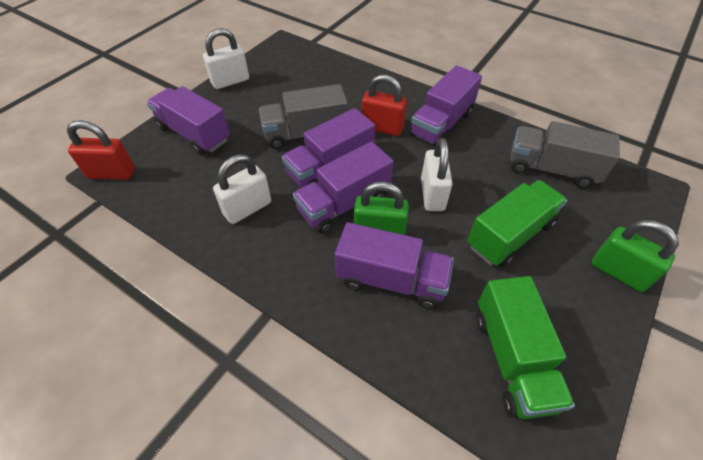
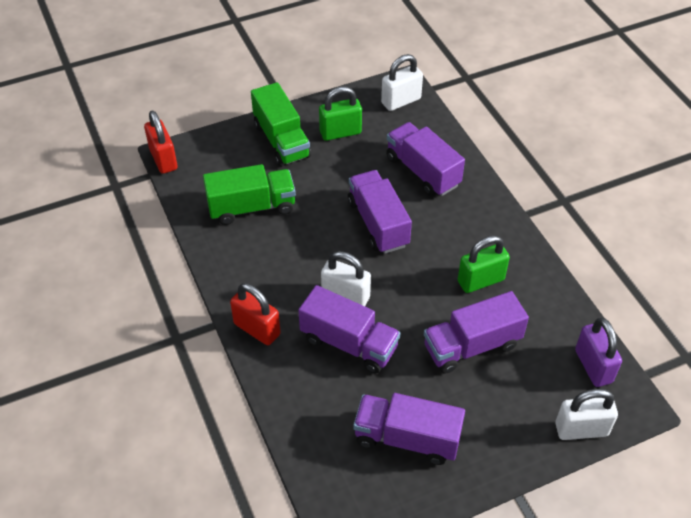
grey truck: 2 -> 0
purple padlock: 0 -> 1

